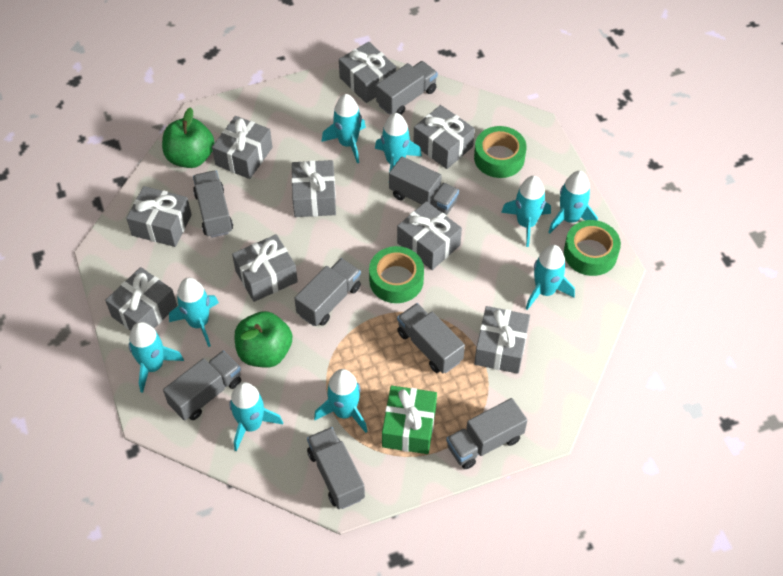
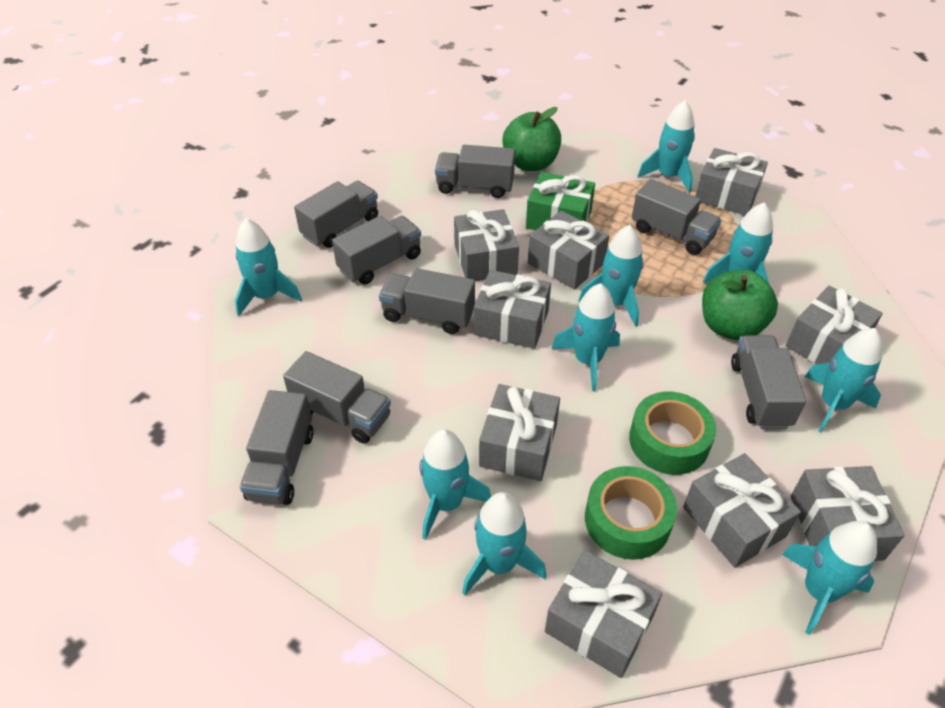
green tape: 3 -> 2

